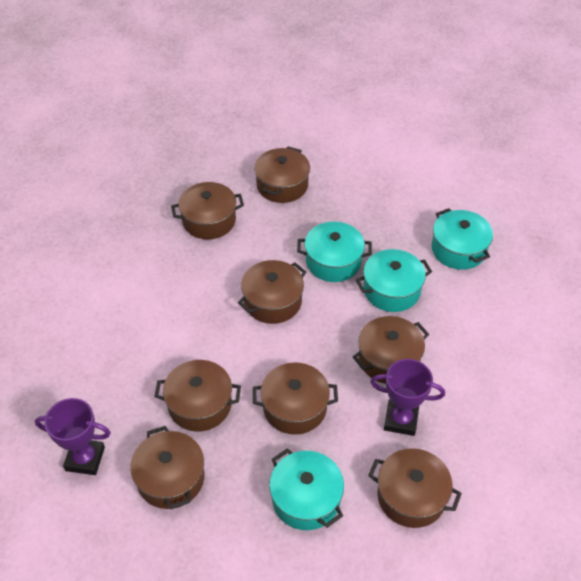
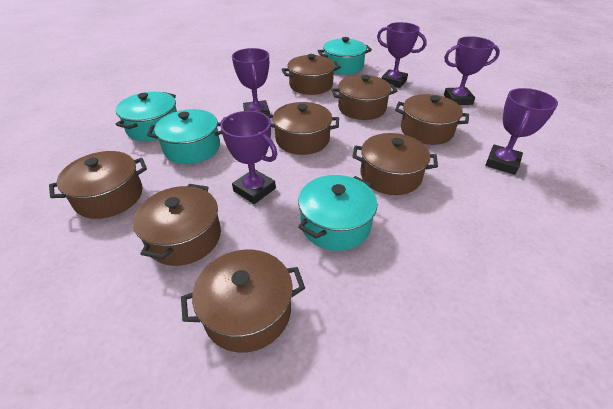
purple trophy: 2 -> 5

